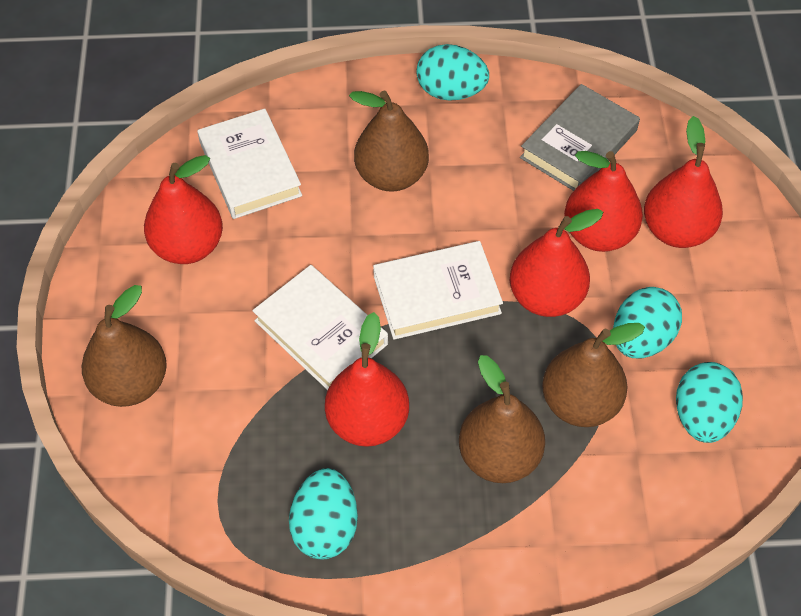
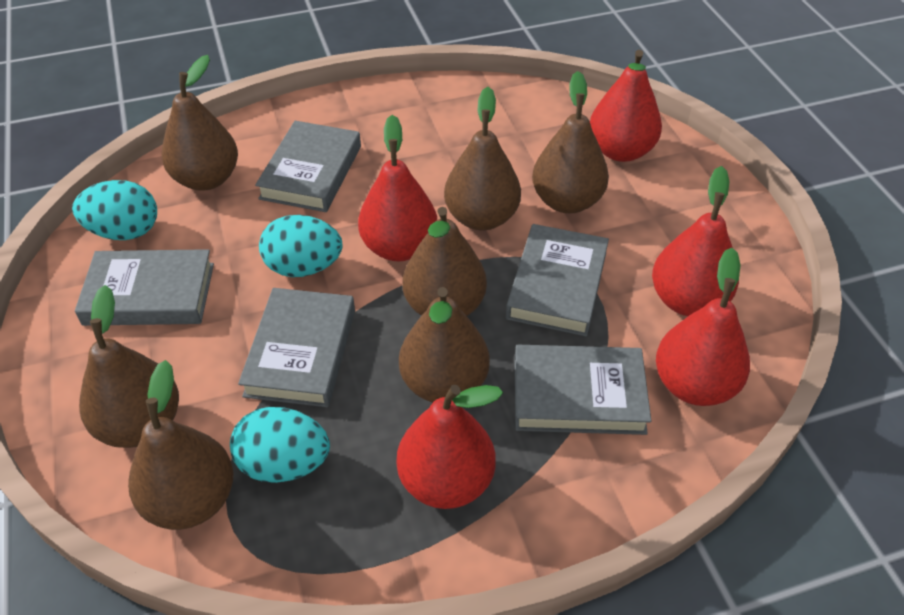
brown pear: 4 -> 7
grey book: 1 -> 5
turquoise egg: 4 -> 3
white book: 3 -> 0

